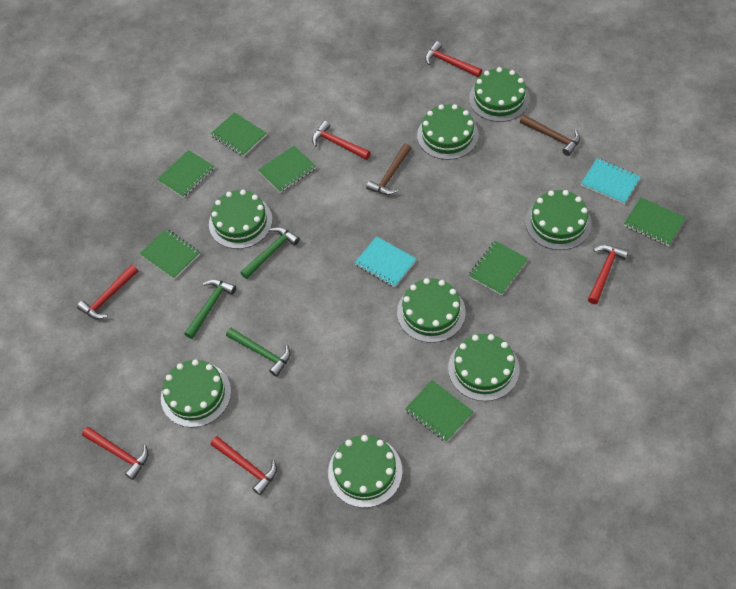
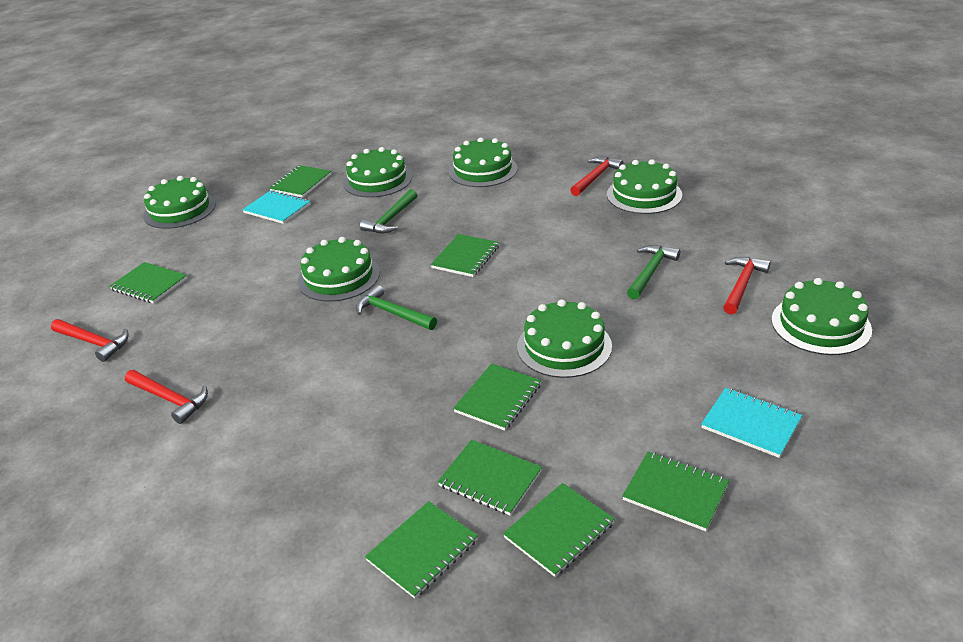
brown hammer: 2 -> 0
green cake: 8 -> 7
green notebook: 7 -> 8
red hammer: 6 -> 4

